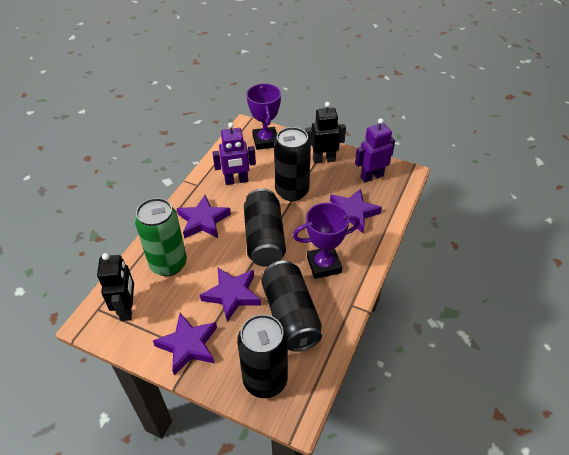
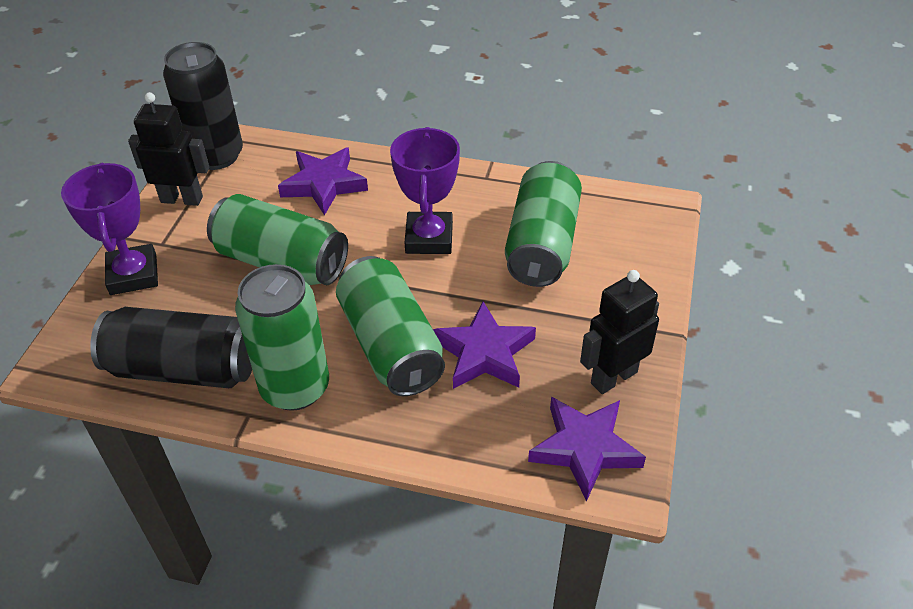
black can: 4 -> 2
green can: 1 -> 4
purple robot: 2 -> 0
purple star: 4 -> 3

